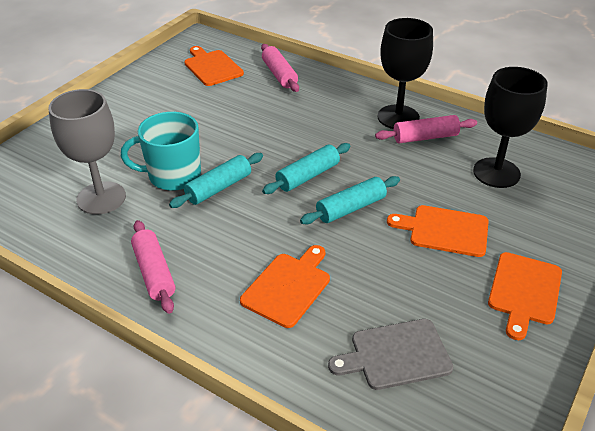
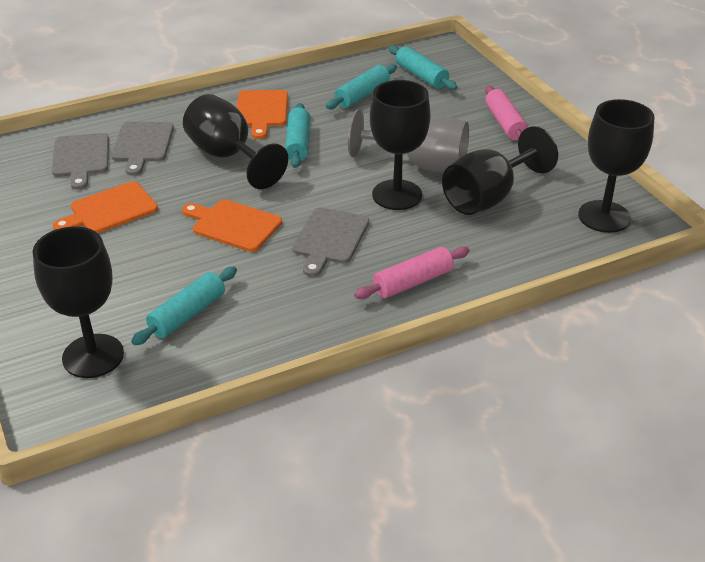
black goblet: 2 -> 5
grey cutting board: 1 -> 3
orange cutting board: 4 -> 3
pink rolling pin: 3 -> 2
turquoise mug: 1 -> 0
turquoise rolling pin: 3 -> 4

